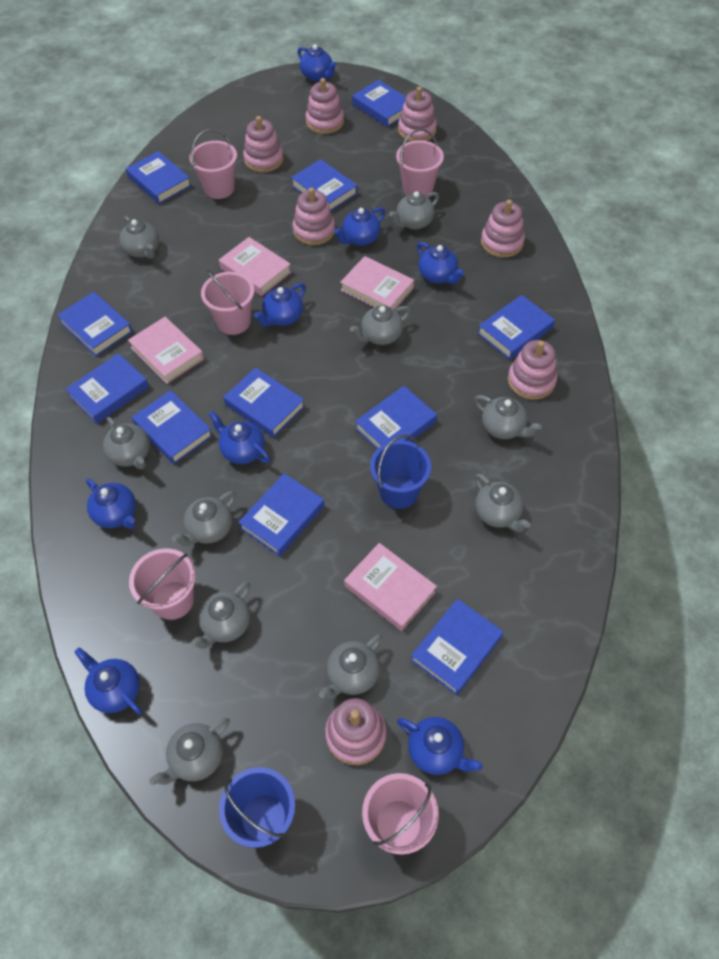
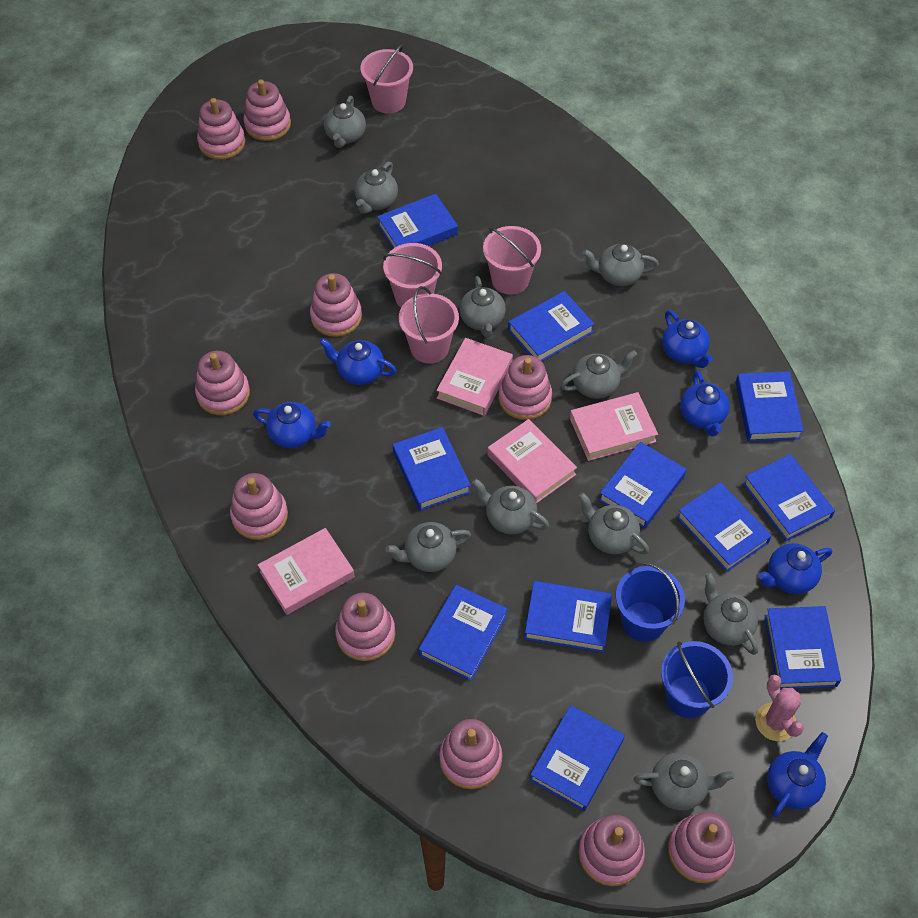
blue teapot: 8 -> 6
pink bucket: 5 -> 4
pink cactus: 0 -> 1
pink stacking toy: 7 -> 10

